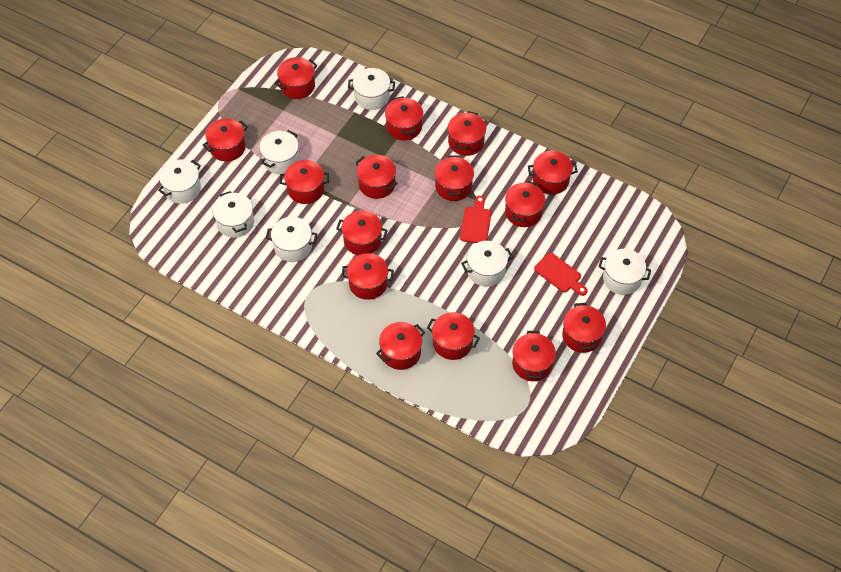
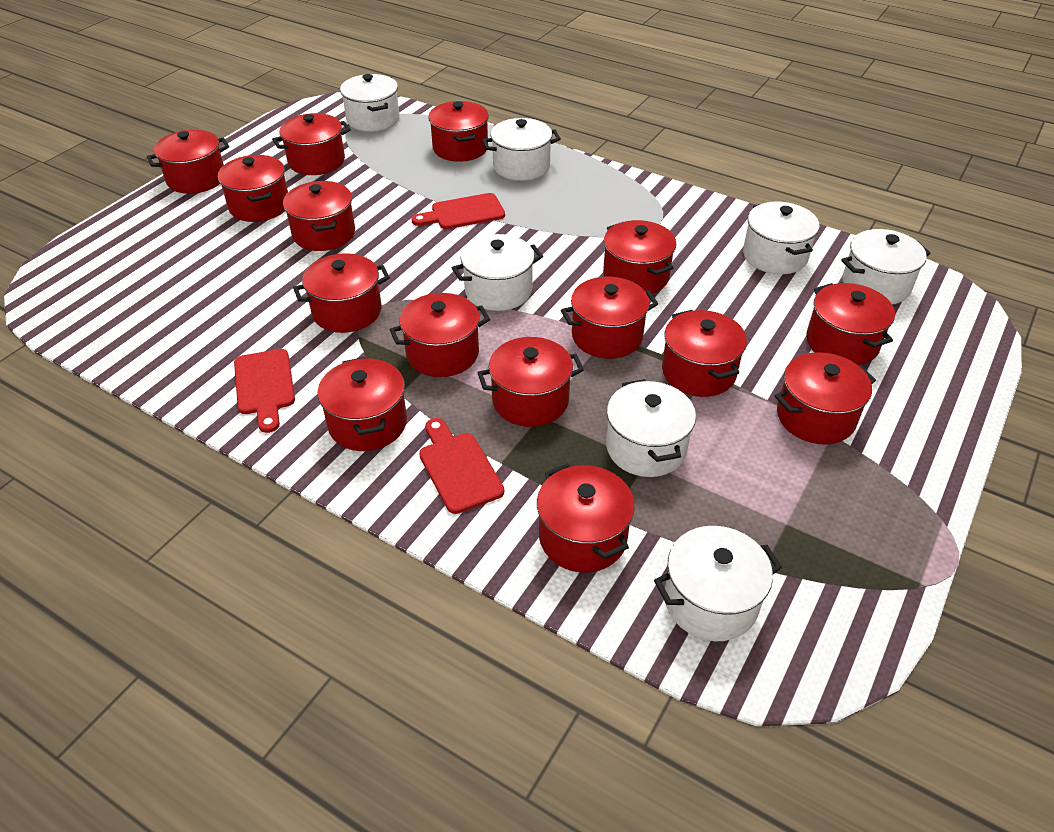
red cutting board: 2 -> 3

